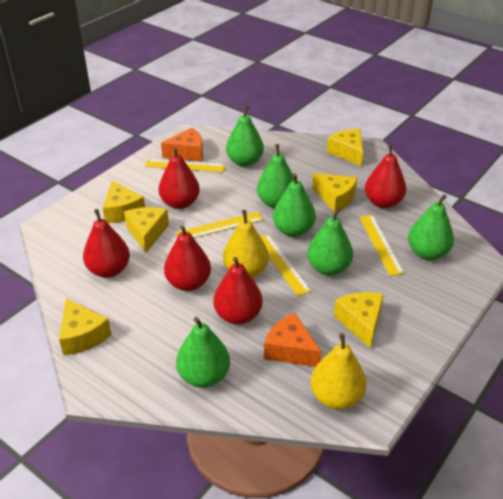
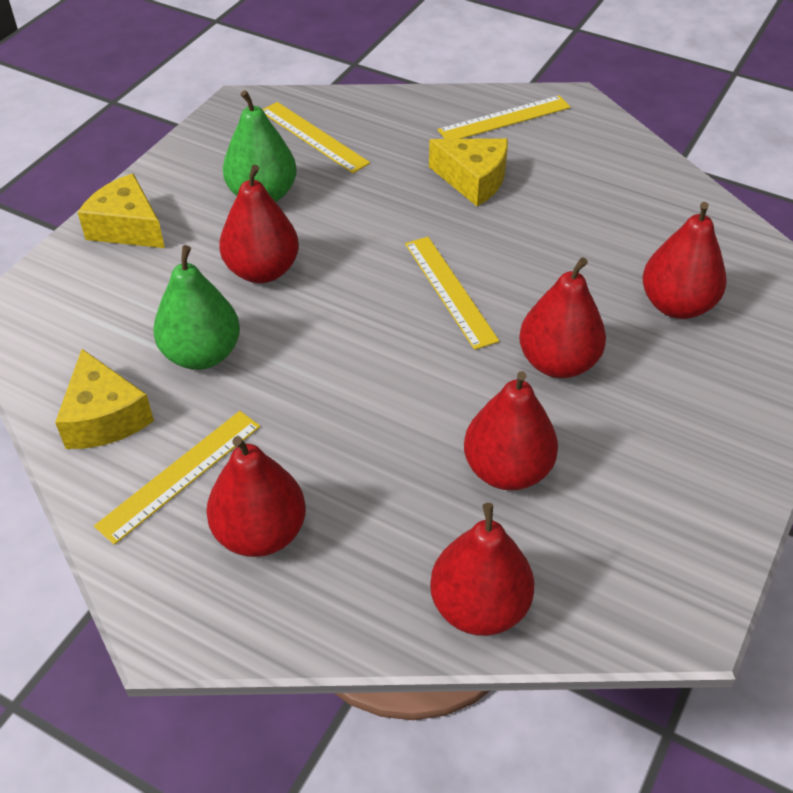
green pear: 6 -> 2
orange cheese: 2 -> 0
red pear: 5 -> 6
yellow cheese: 6 -> 3
yellow pear: 2 -> 0

